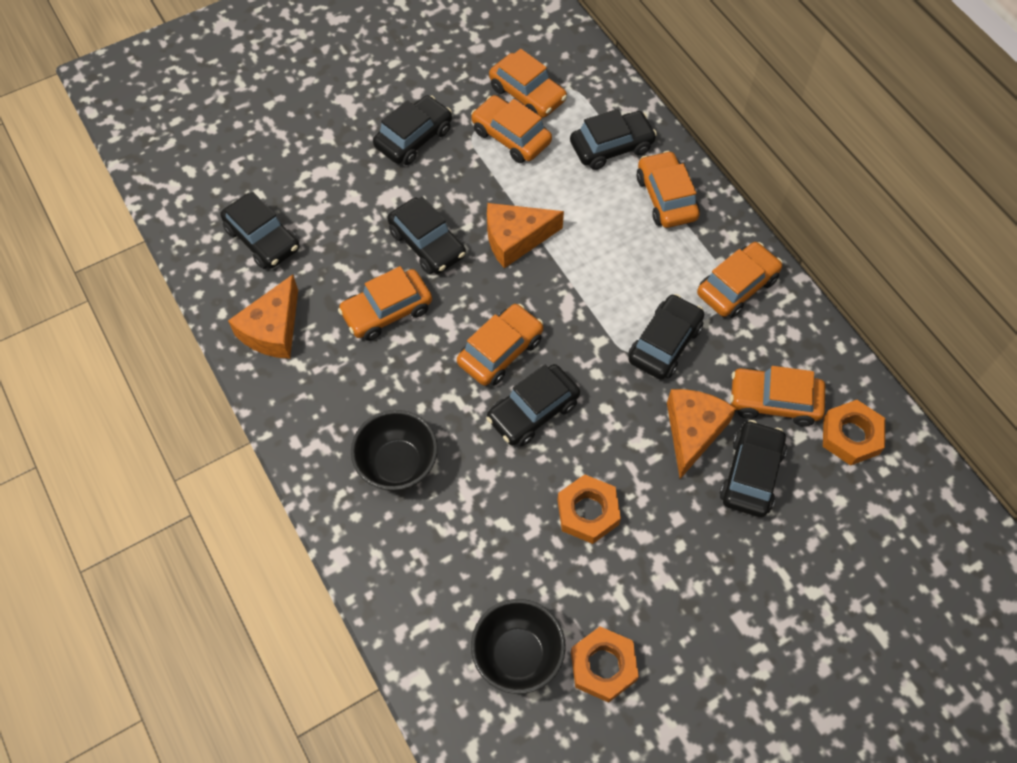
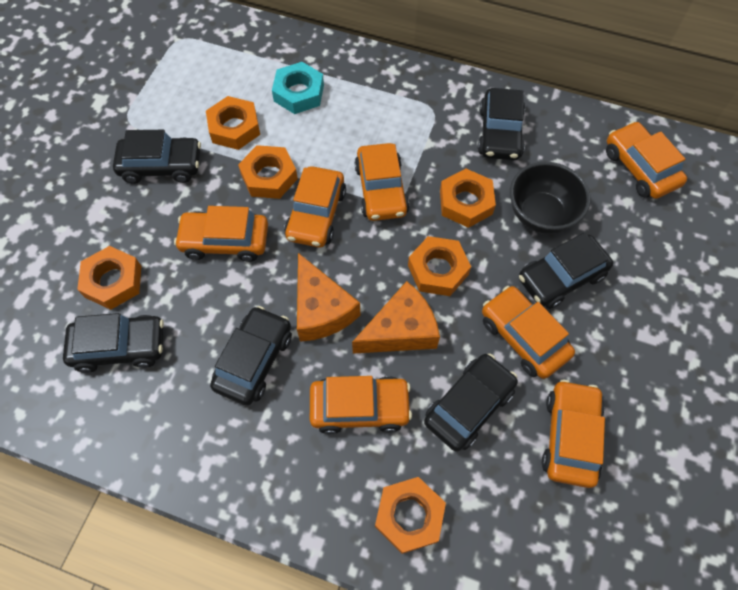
black bowl: 2 -> 1
black car: 7 -> 6
orange cheese: 3 -> 2
orange nut: 3 -> 6
turquoise nut: 0 -> 1

